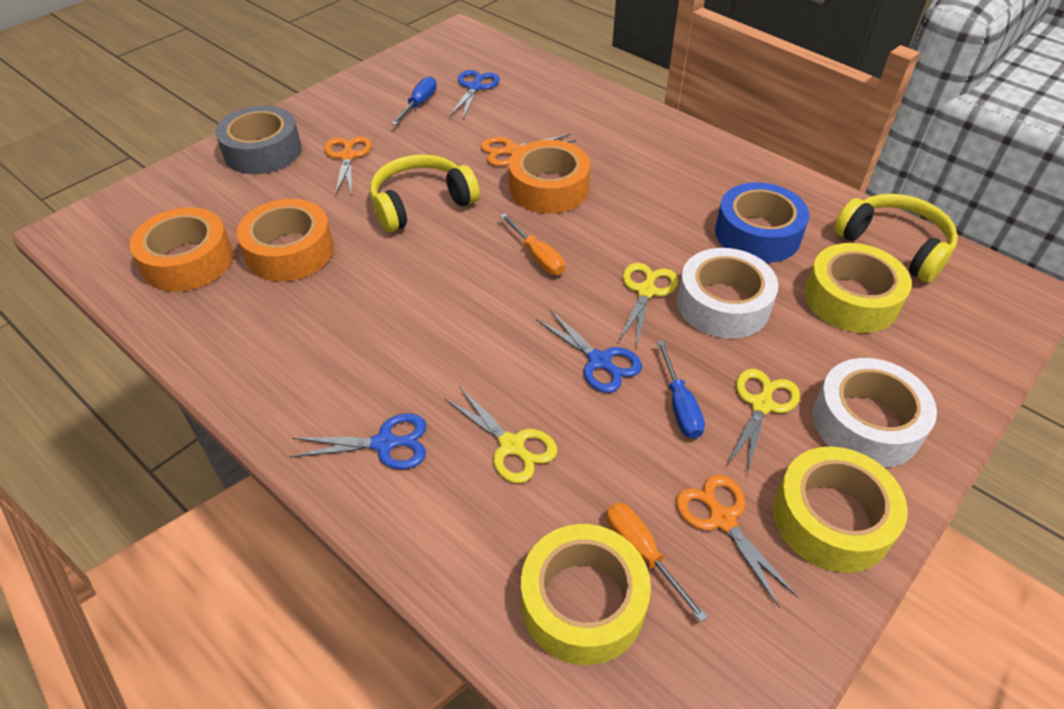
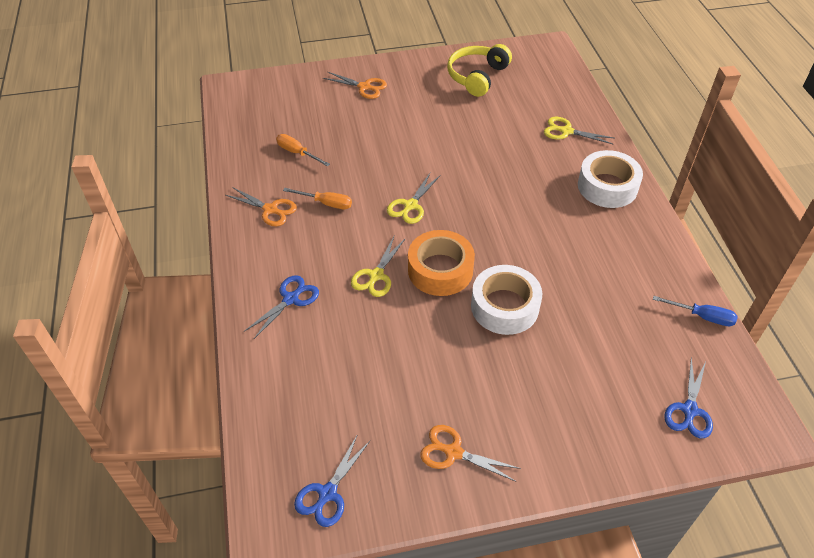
blue screwdriver: 2 -> 1
blue tape: 1 -> 0
grey tape: 1 -> 0
orange tape: 3 -> 1
yellow headphones: 2 -> 1
yellow tape: 3 -> 0

